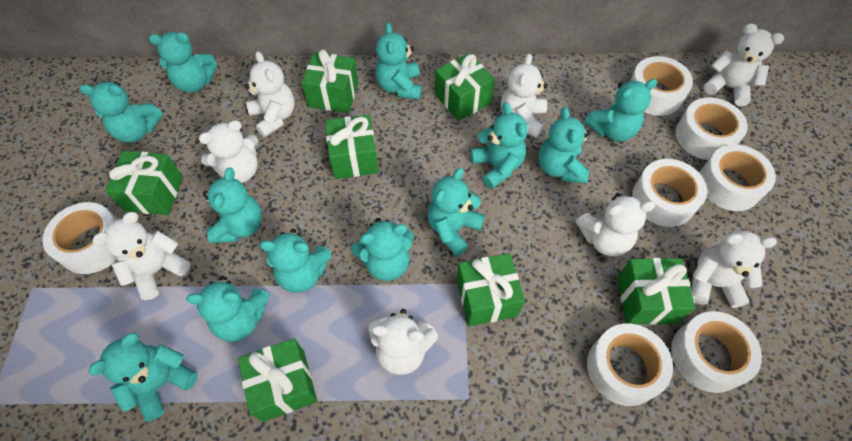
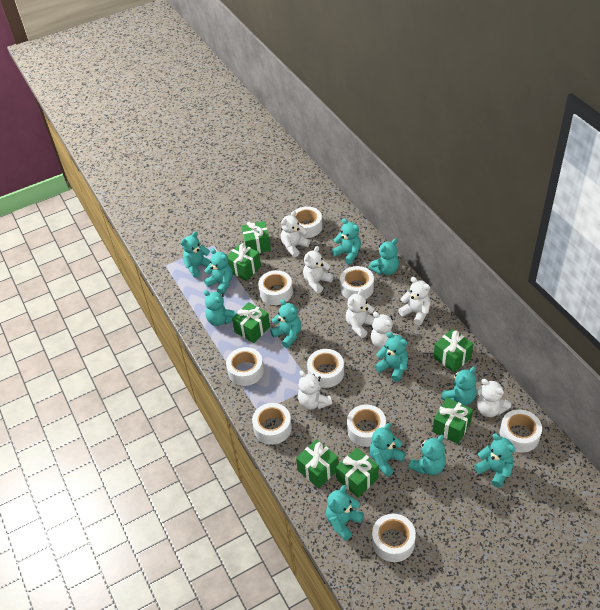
white tape: 7 -> 9
white teddy bear: 8 -> 7

